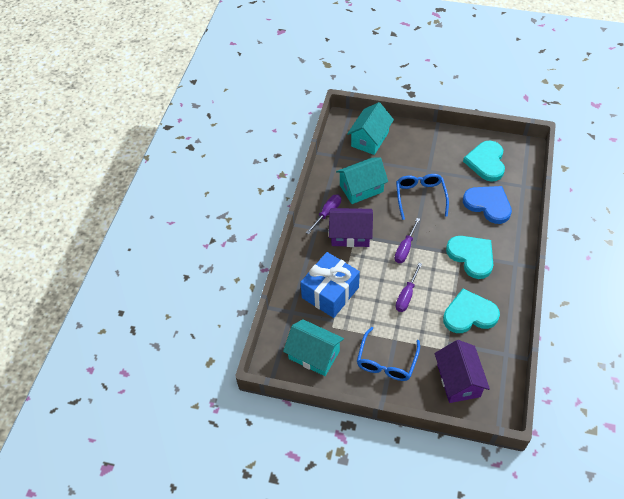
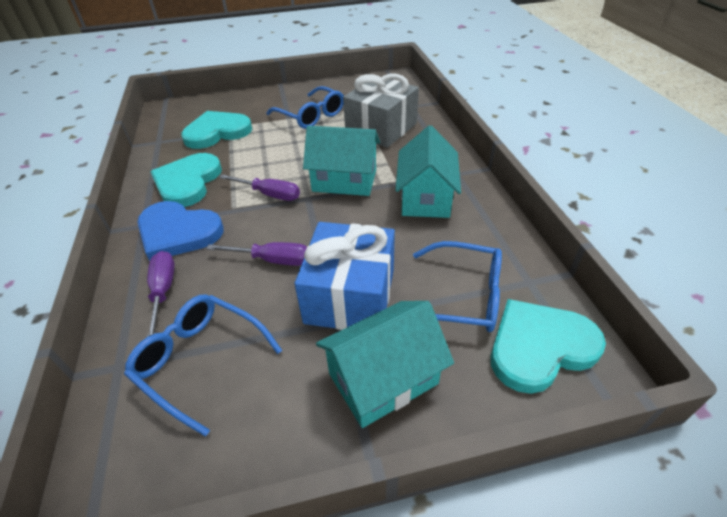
blue glasses: 2 -> 3
grey gift: 0 -> 1
purple house: 2 -> 0

